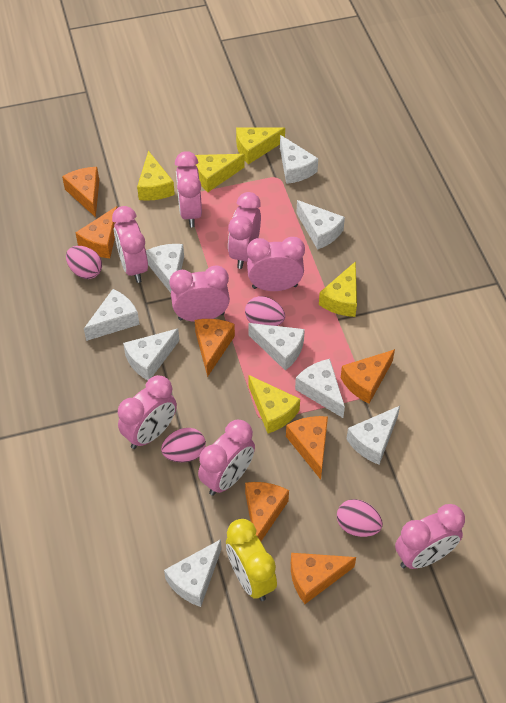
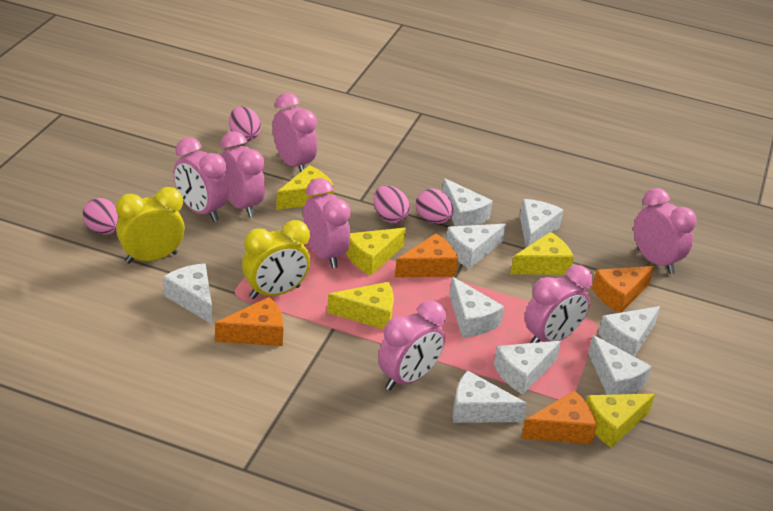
orange cheese: 7 -> 4
pink clock: 8 -> 7
yellow clock: 1 -> 2

